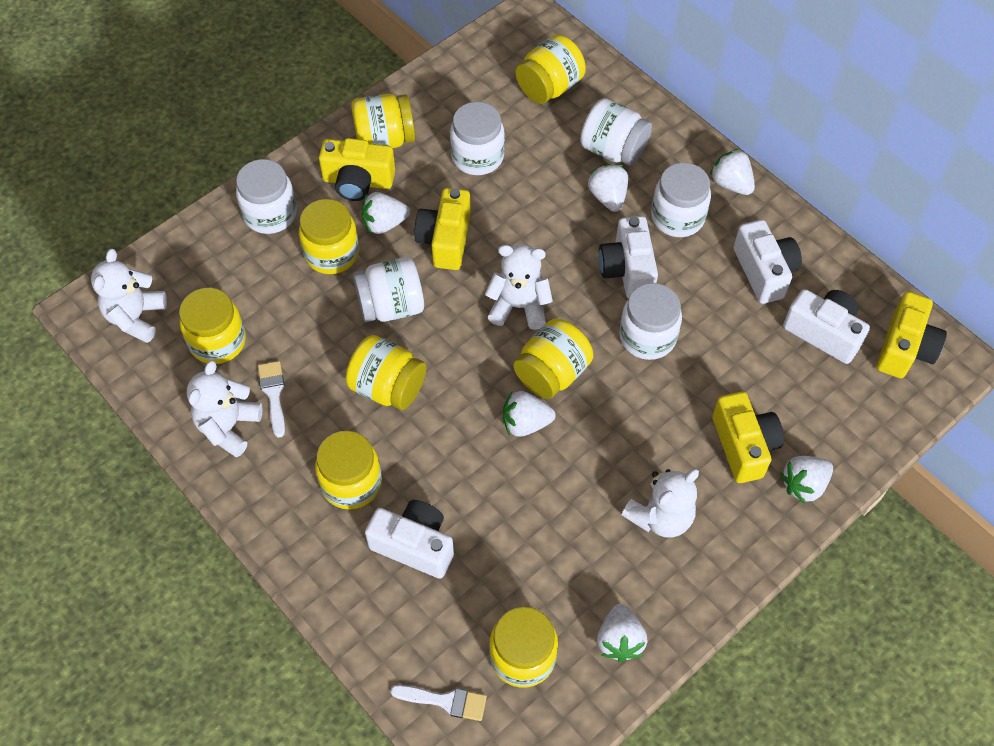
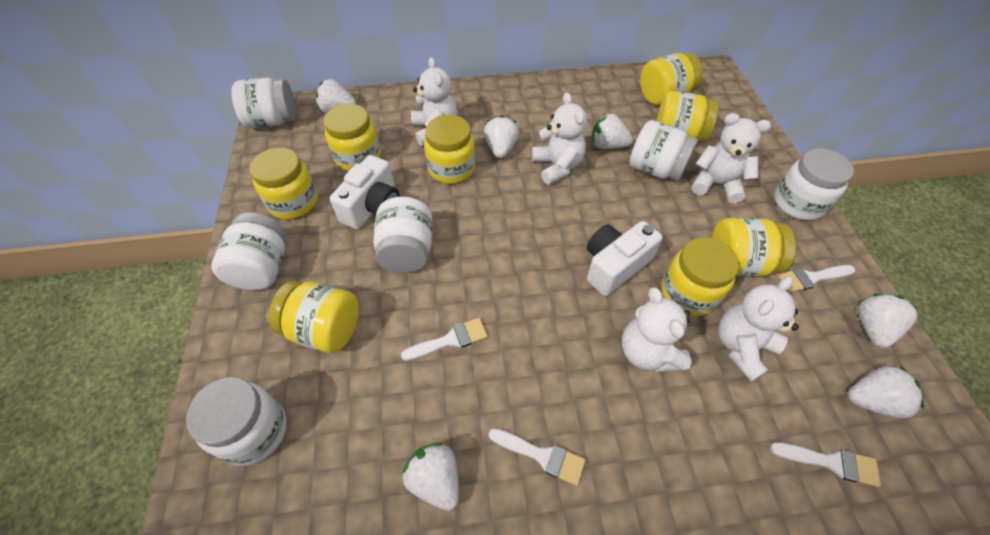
white brush: 2 -> 4
white camera: 4 -> 2
white teddy bear: 4 -> 5
yellow camera: 4 -> 0

